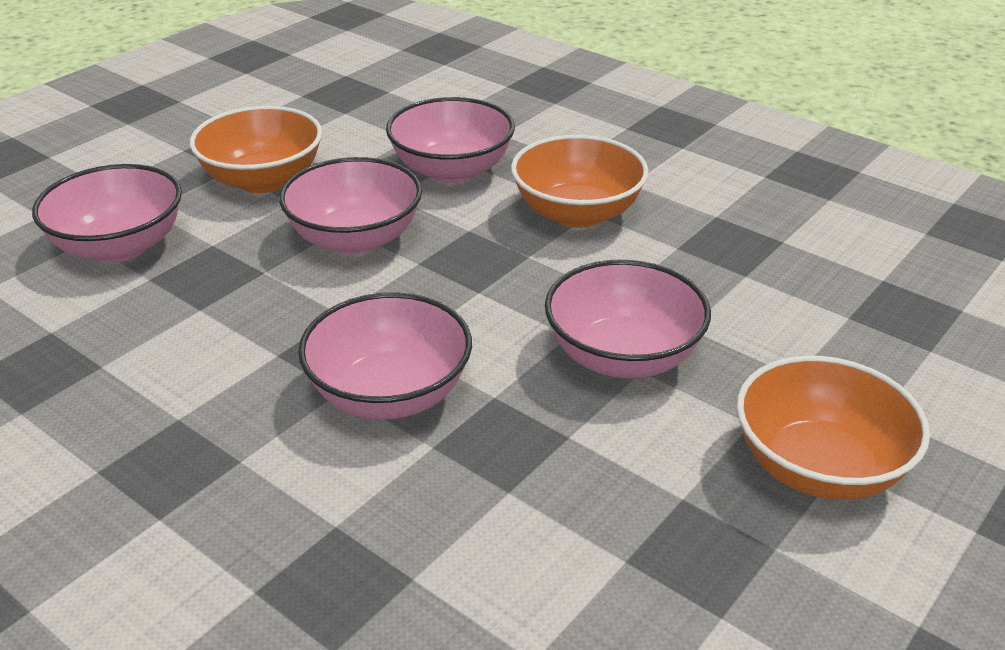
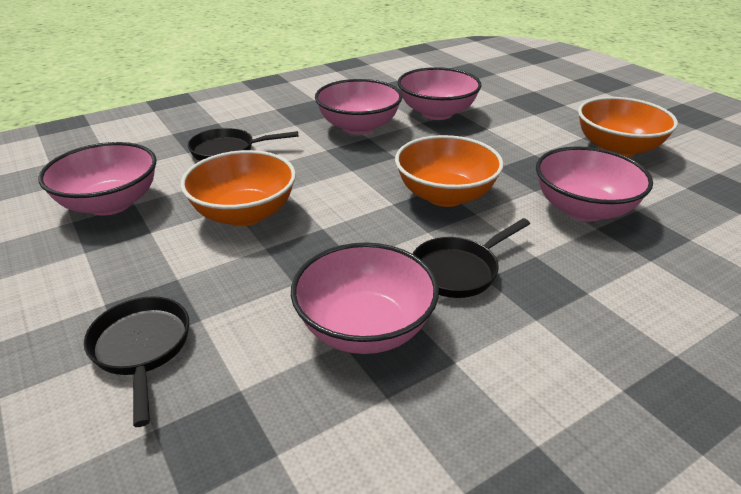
black pan: 0 -> 3

